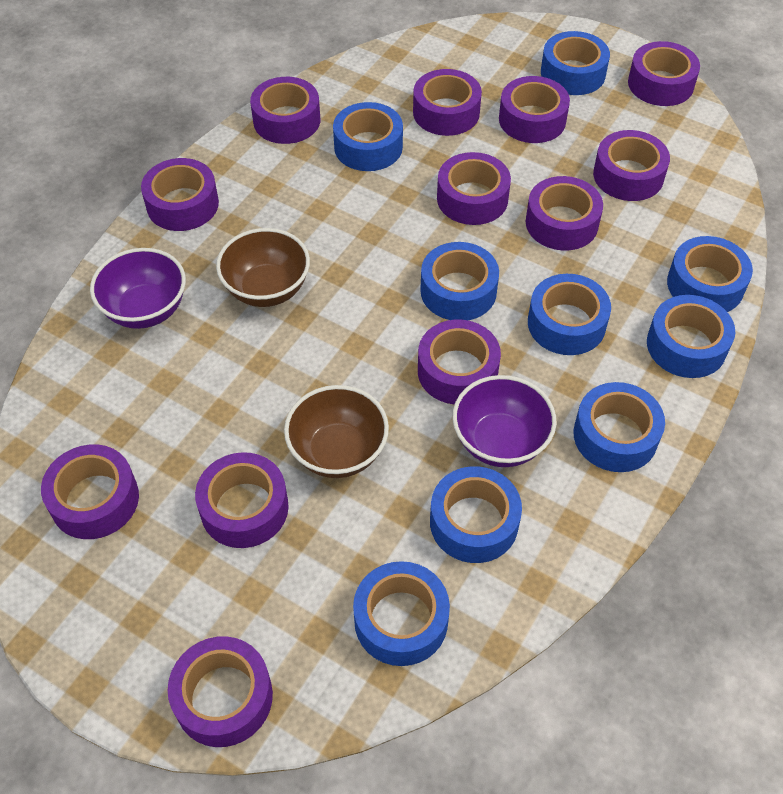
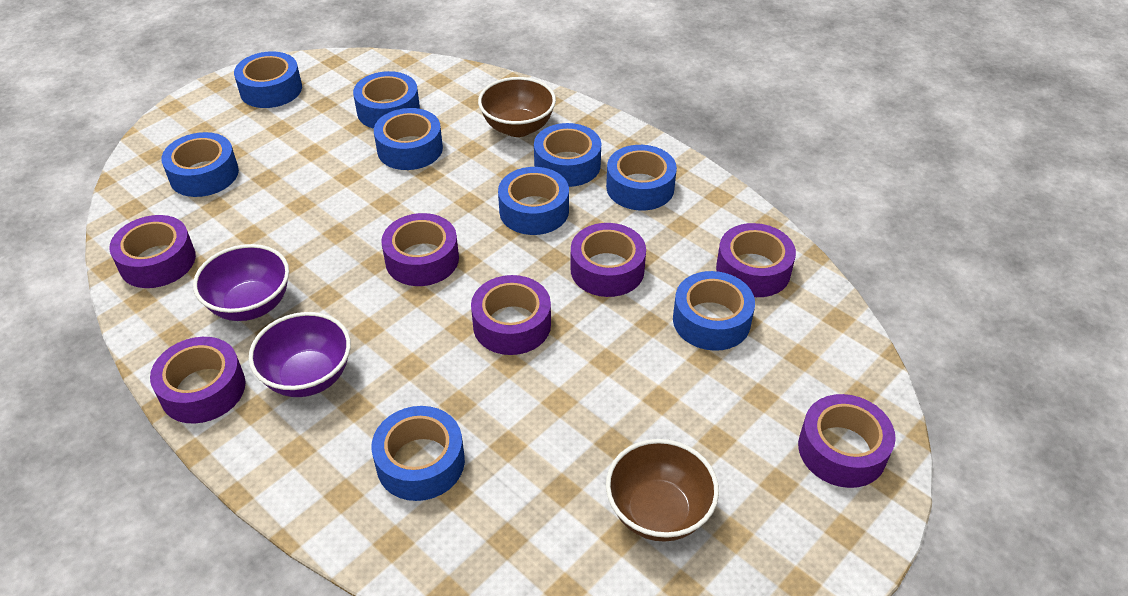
purple tape: 12 -> 7

